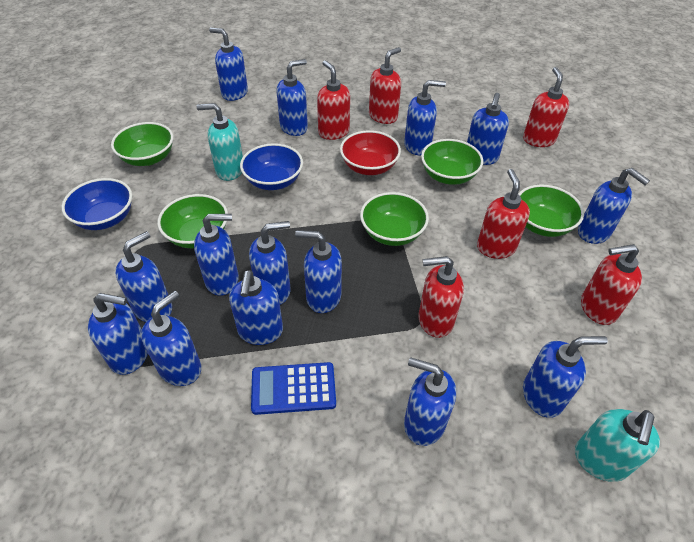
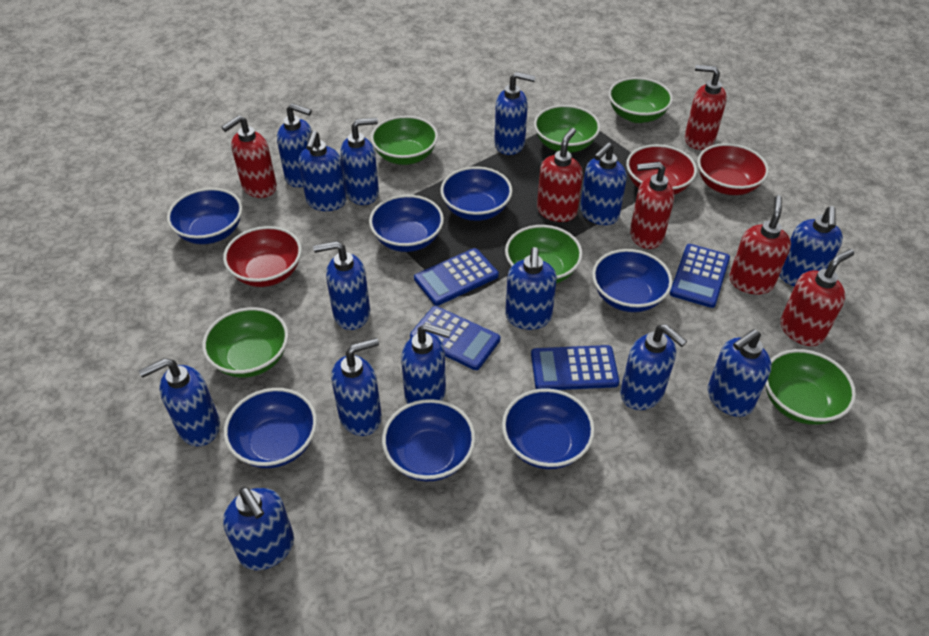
blue bowl: 2 -> 7
blue calculator: 1 -> 4
green bowl: 5 -> 6
red bowl: 1 -> 3
turquoise soap dispenser: 2 -> 0

